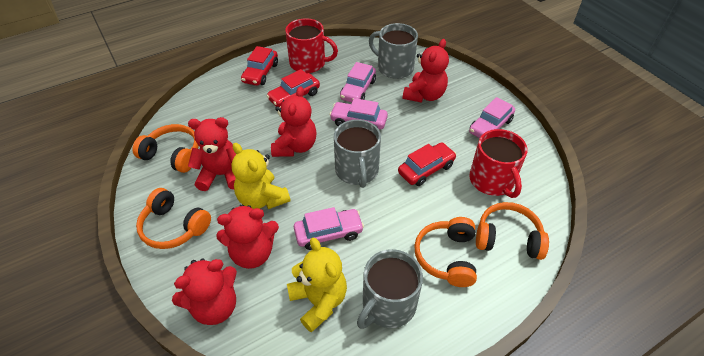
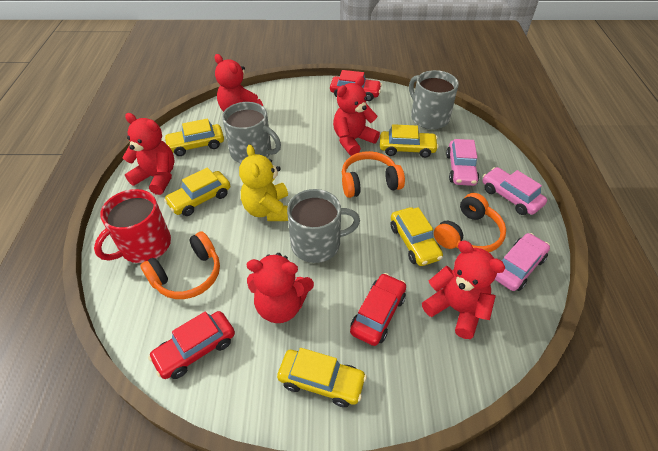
orange headphones: 4 -> 3
pink car: 4 -> 3
red mug: 2 -> 1
yellow car: 0 -> 5
yellow teddy bear: 2 -> 1

